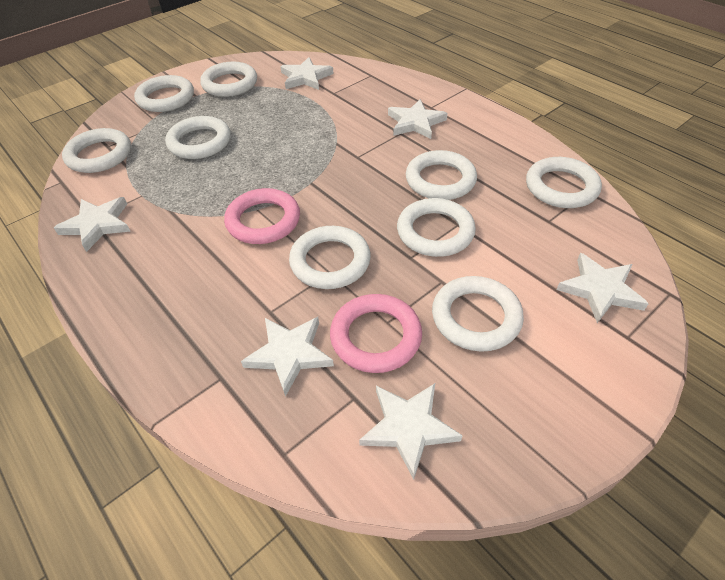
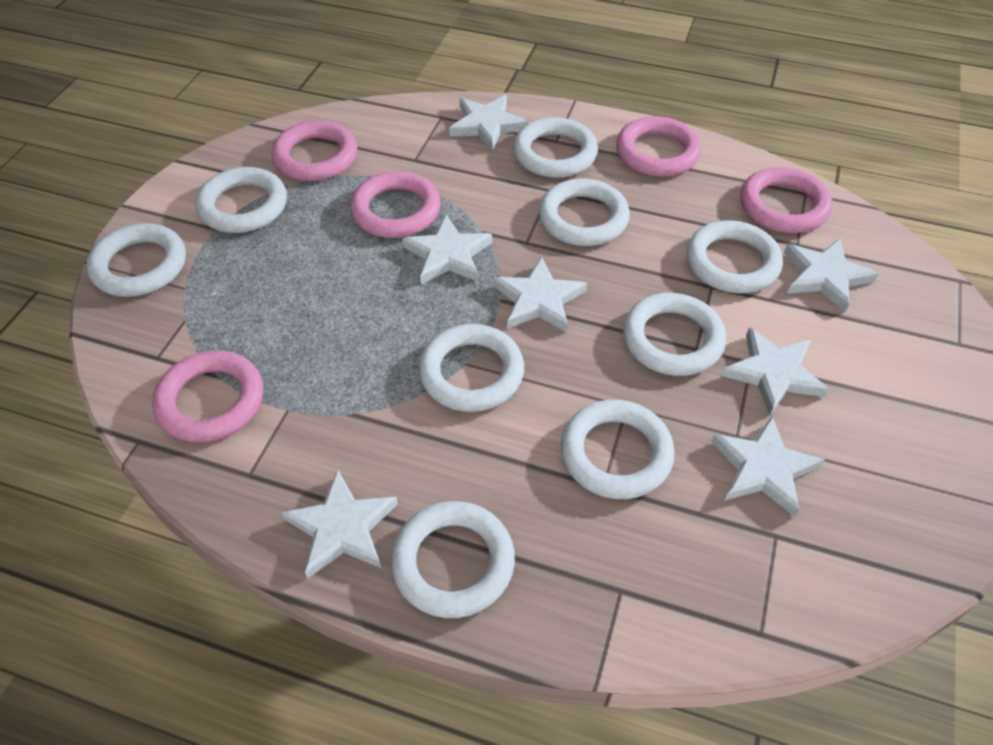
pink ring: 2 -> 5
white star: 6 -> 7

